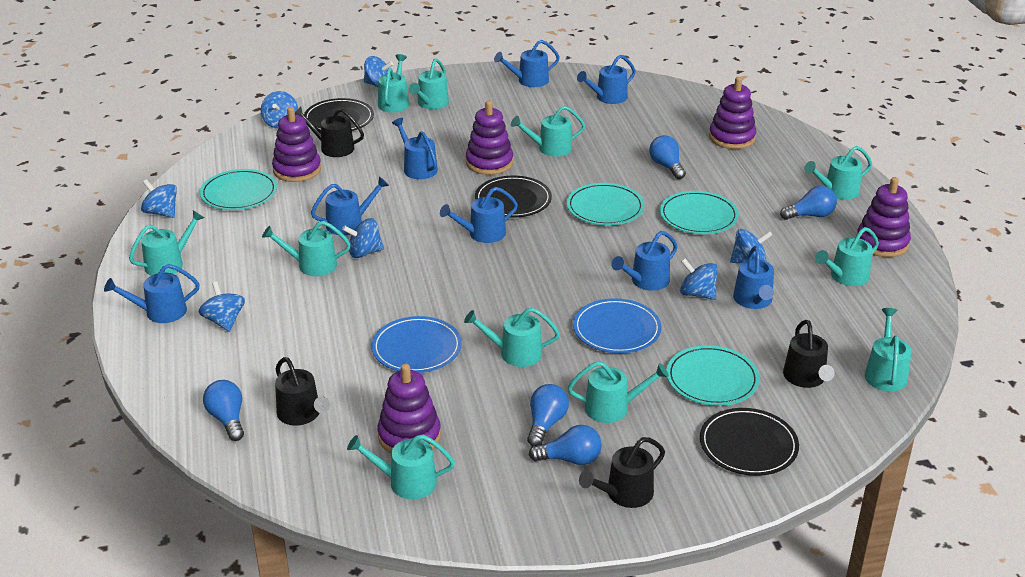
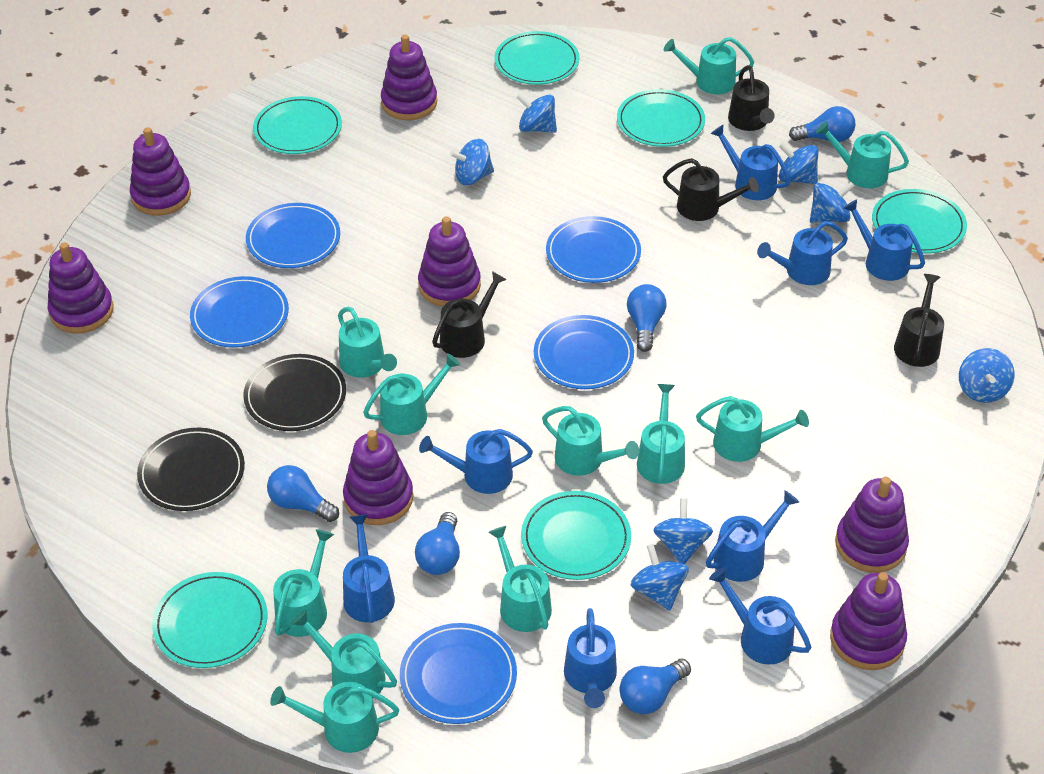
black plate: 3 -> 2
blue plate: 2 -> 5
purple stacking toy: 5 -> 7
turquoise plate: 4 -> 6

